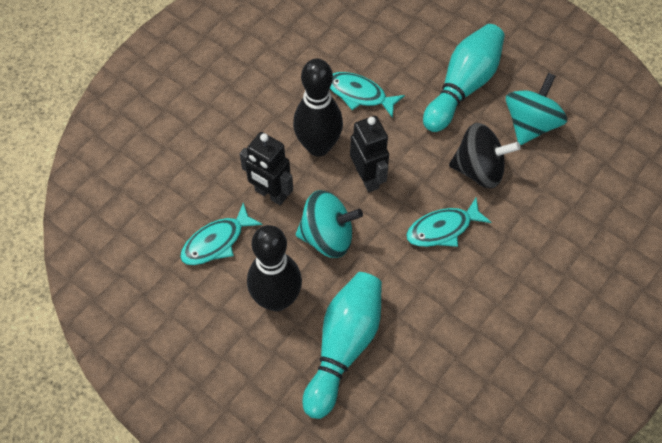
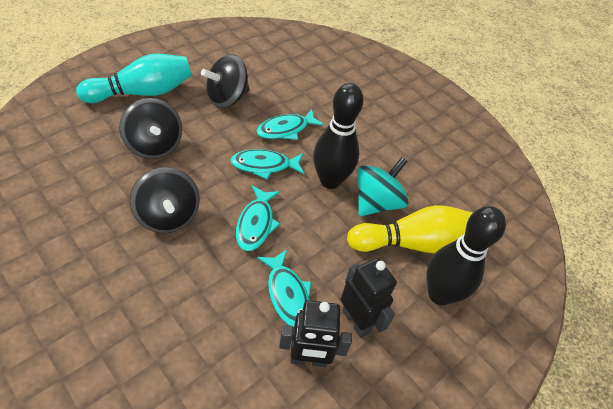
black spinning top: 1 -> 3
turquoise bowling pin: 2 -> 1
turquoise fish: 3 -> 4
turquoise spinning top: 2 -> 1
yellow bowling pin: 0 -> 1

